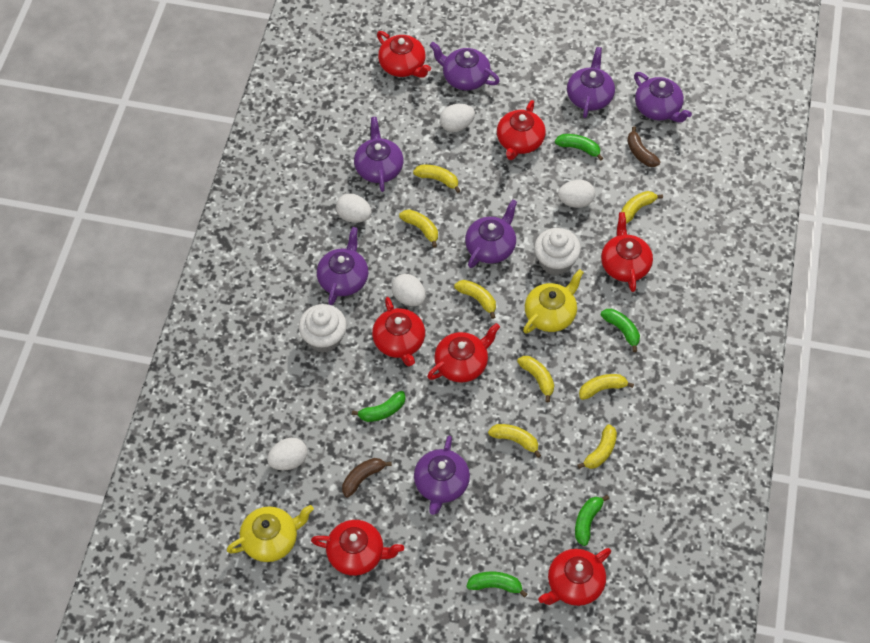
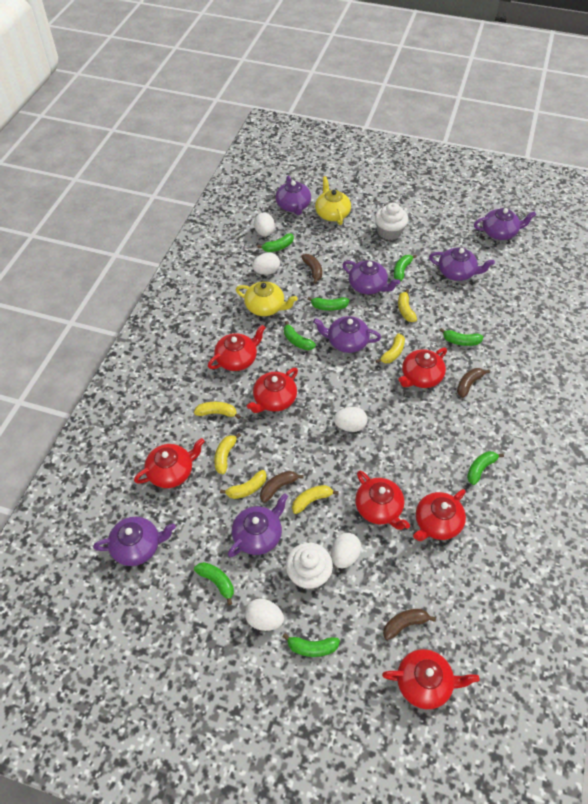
brown banana: 2 -> 4
green banana: 5 -> 8
yellow banana: 8 -> 6

